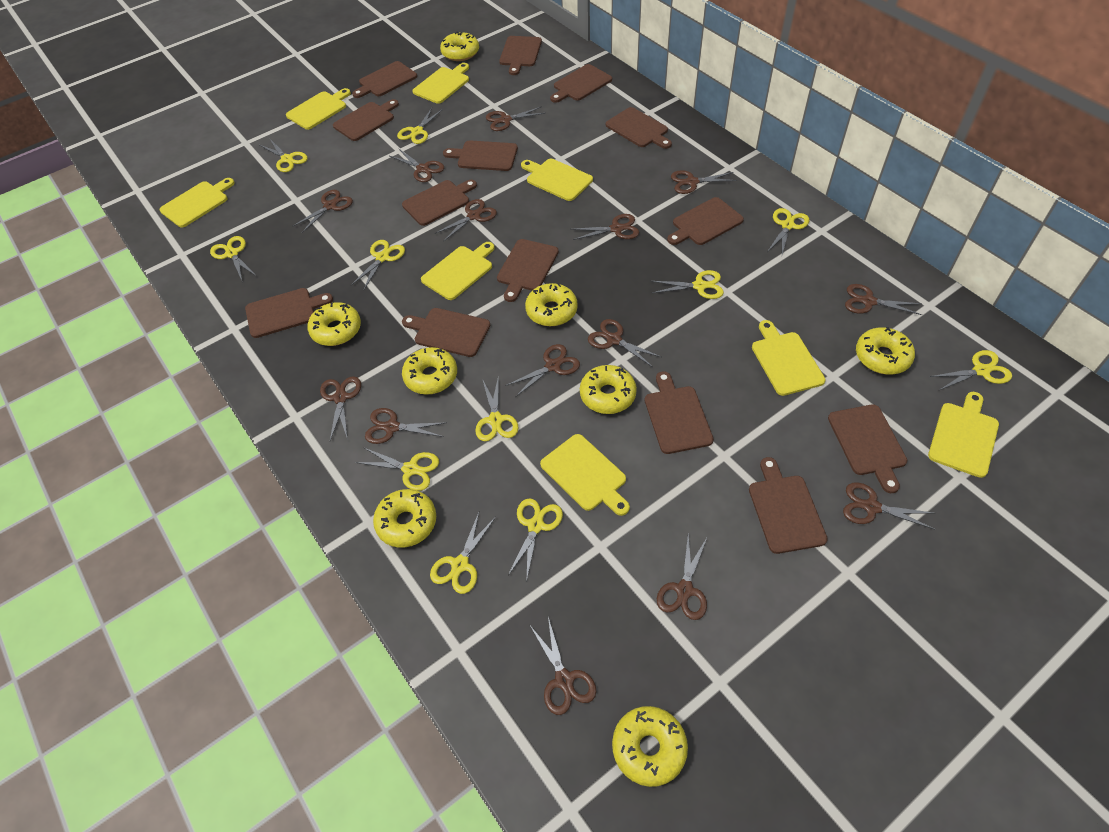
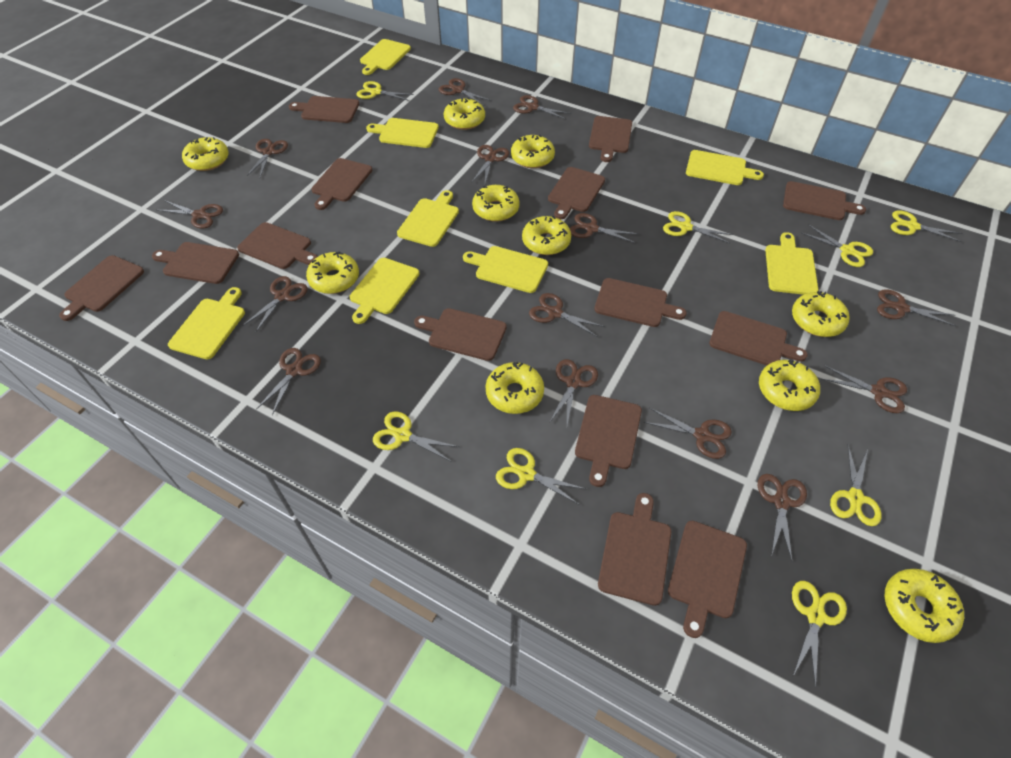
yellow donut: 8 -> 10
yellow scissors: 11 -> 8

